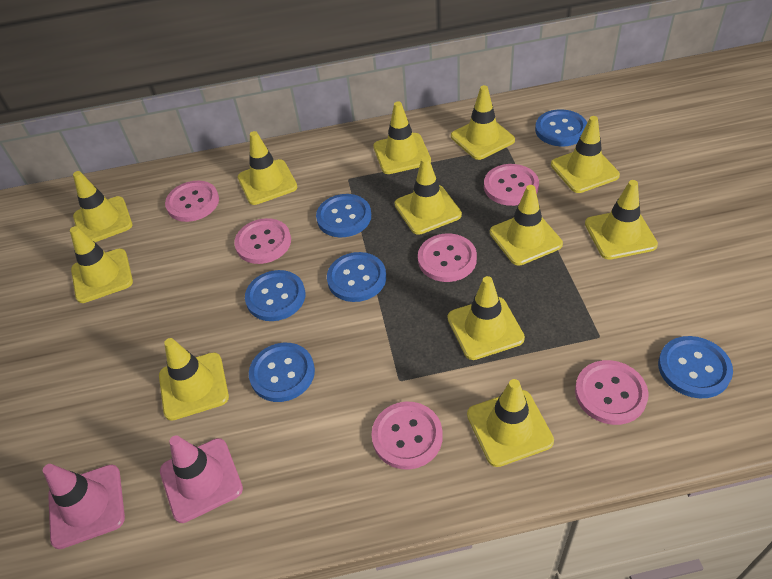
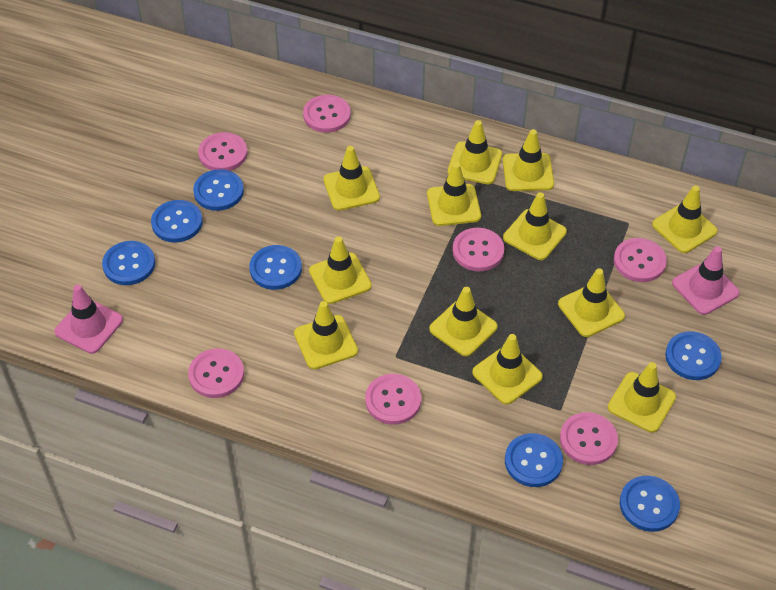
blue button: 6 -> 7
pink button: 6 -> 7

